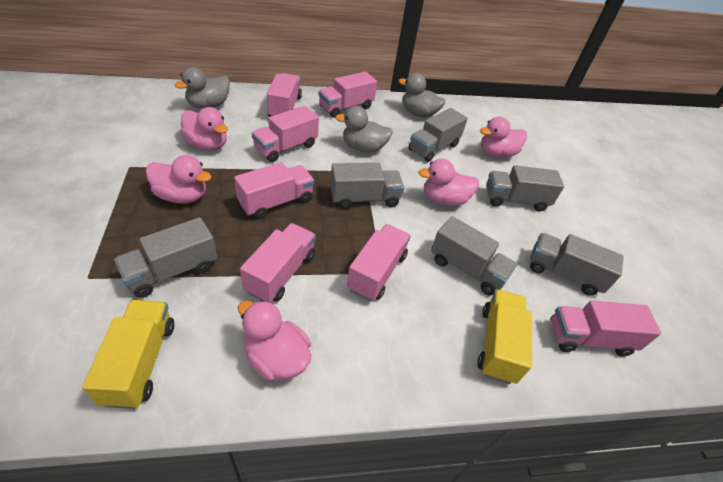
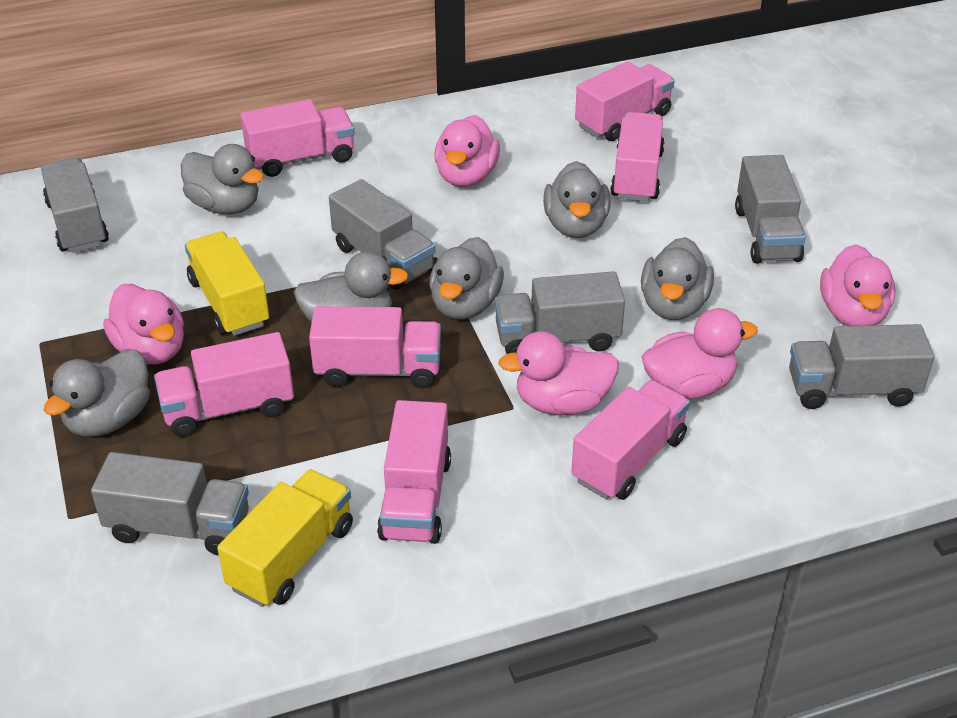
grey duck: 3 -> 6

